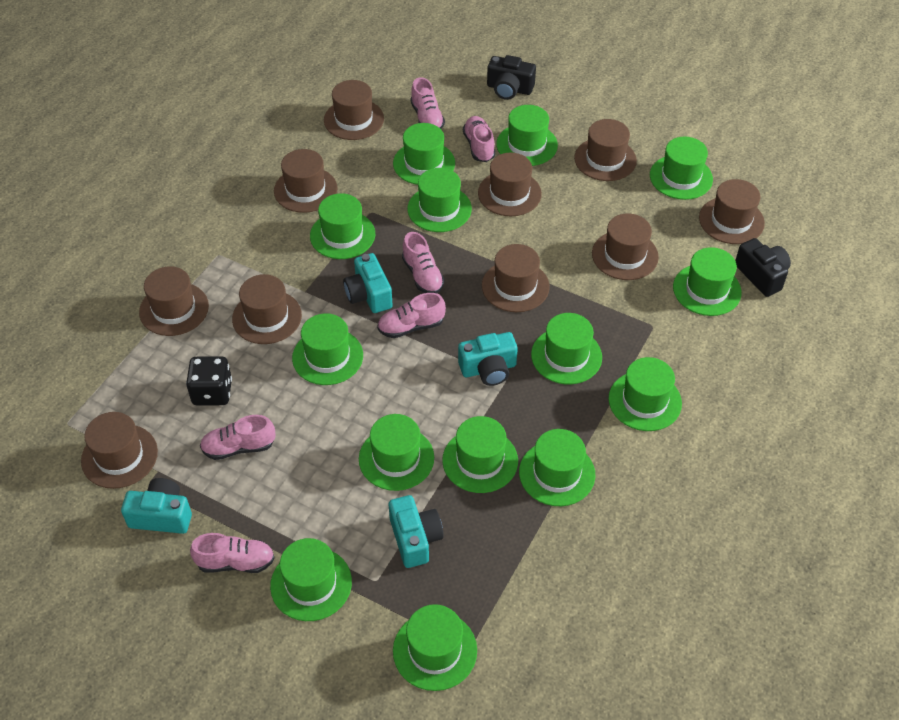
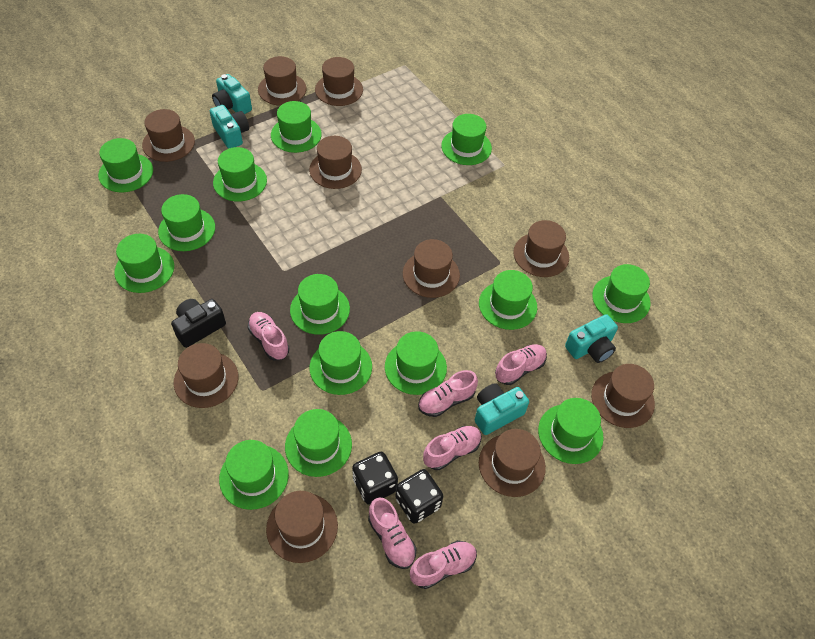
black camera: 2 -> 1
black dice: 1 -> 2

